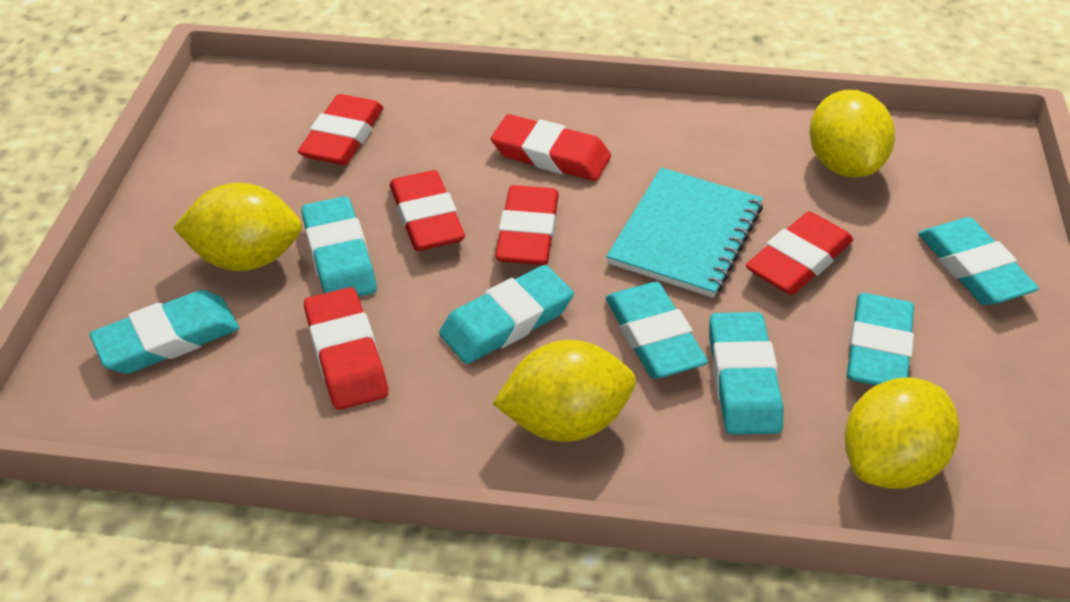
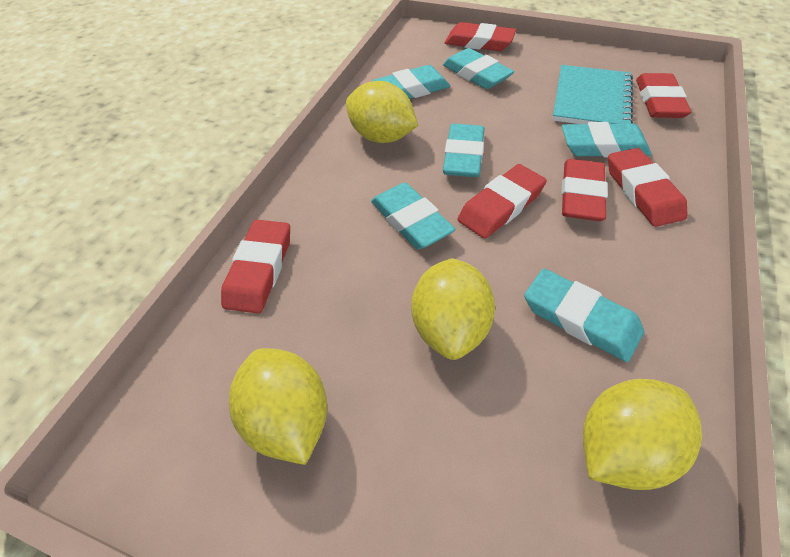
turquoise eraser: 7 -> 6

